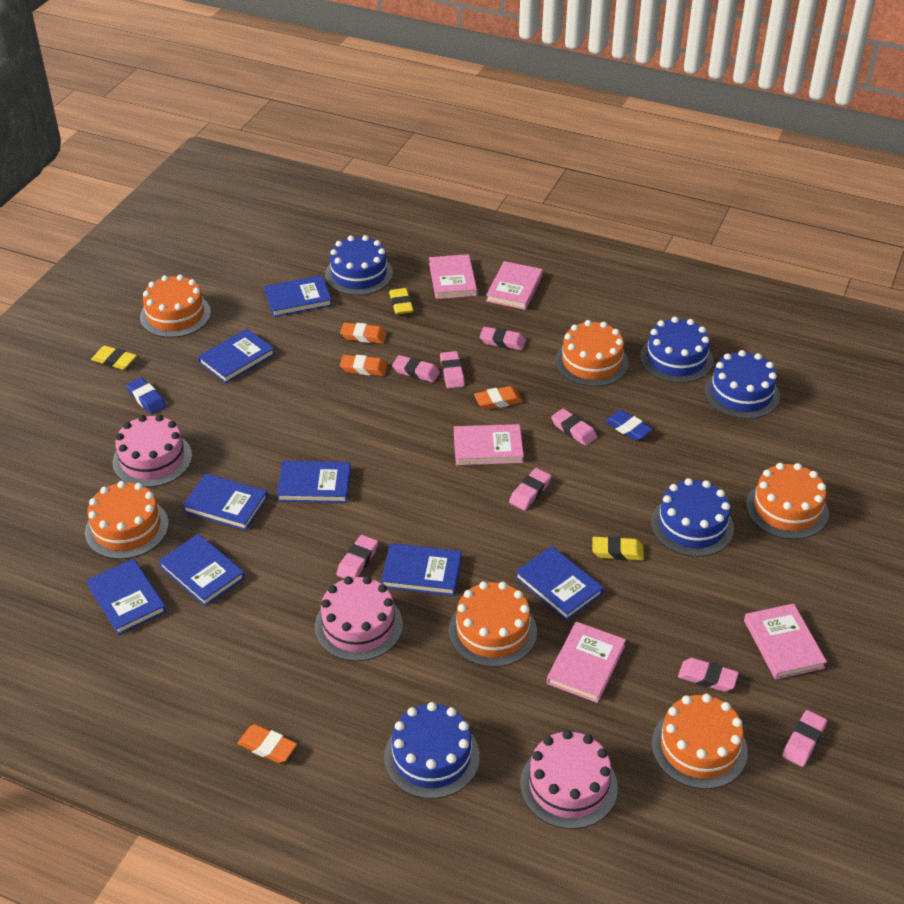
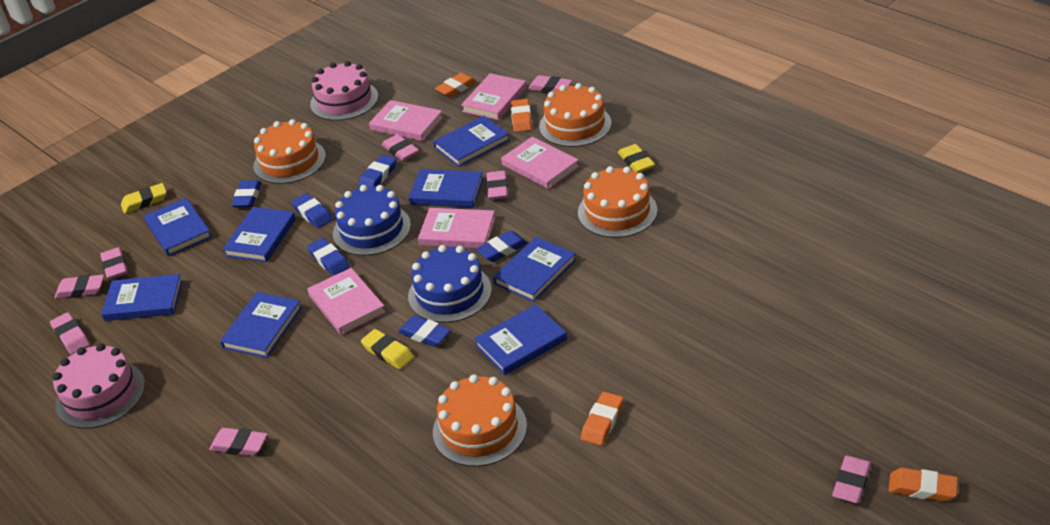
blue cake: 5 -> 2
blue eraser: 2 -> 6
orange cake: 6 -> 4
pink cake: 3 -> 2

